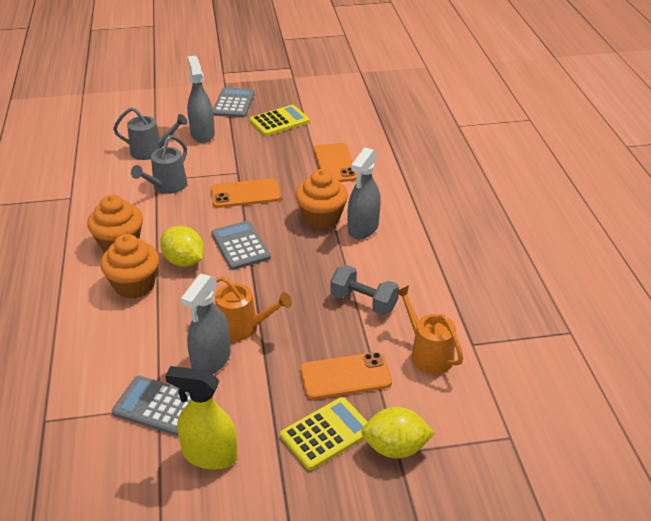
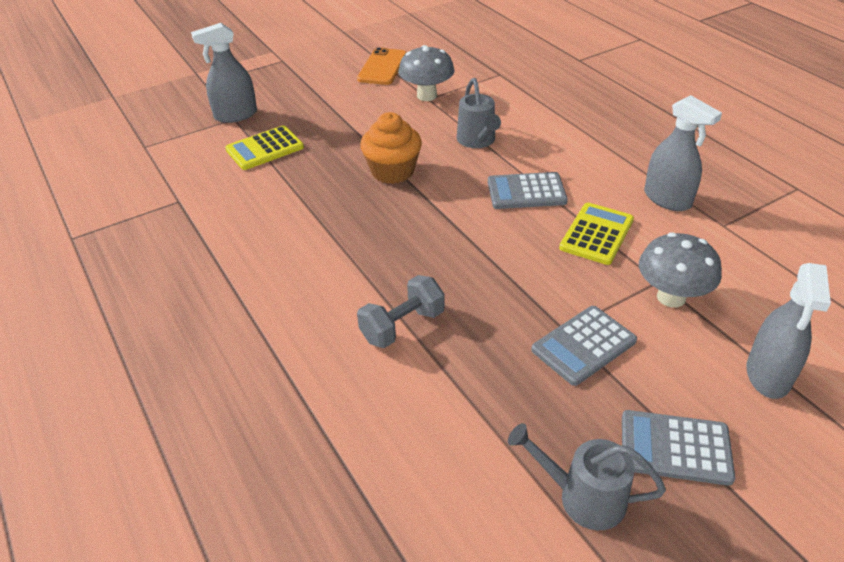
grey mushroom: 0 -> 2
orange cupcake: 3 -> 1
orange phone: 3 -> 1
orange watering can: 2 -> 0
yellow lemon: 2 -> 0
yellow spray bottle: 1 -> 0

